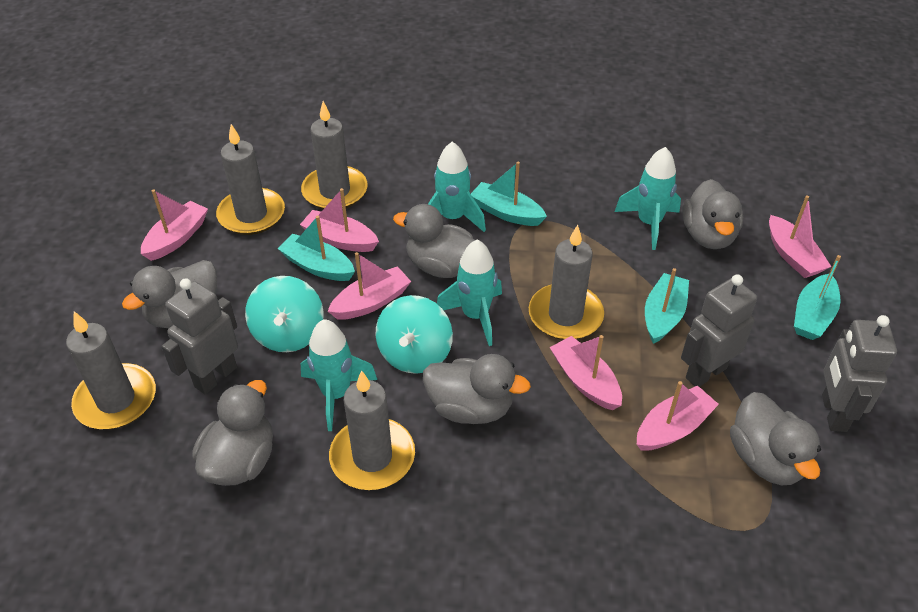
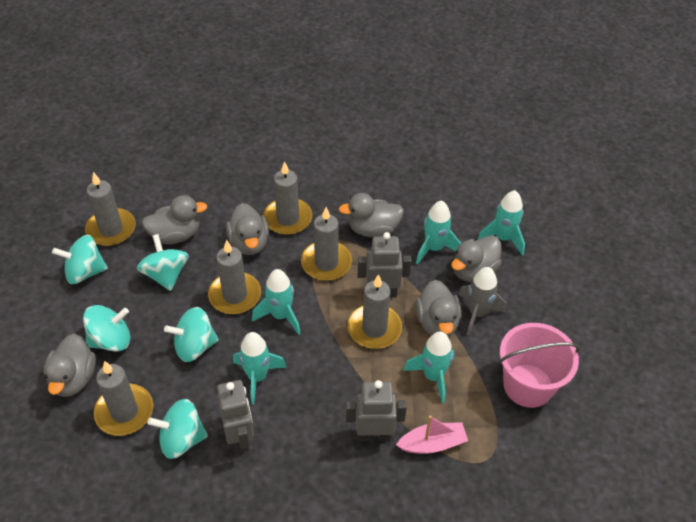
grey candle: 5 -> 6
grey rocket: 0 -> 1
pink boat: 6 -> 1
pink bucket: 0 -> 1
turquoise boat: 4 -> 0
turquoise rocket: 4 -> 5
turquoise spinning top: 2 -> 5

